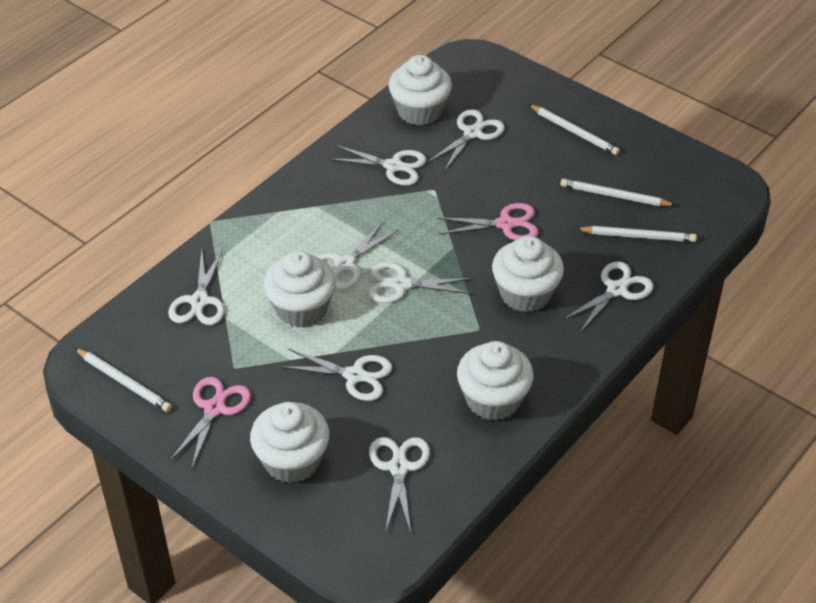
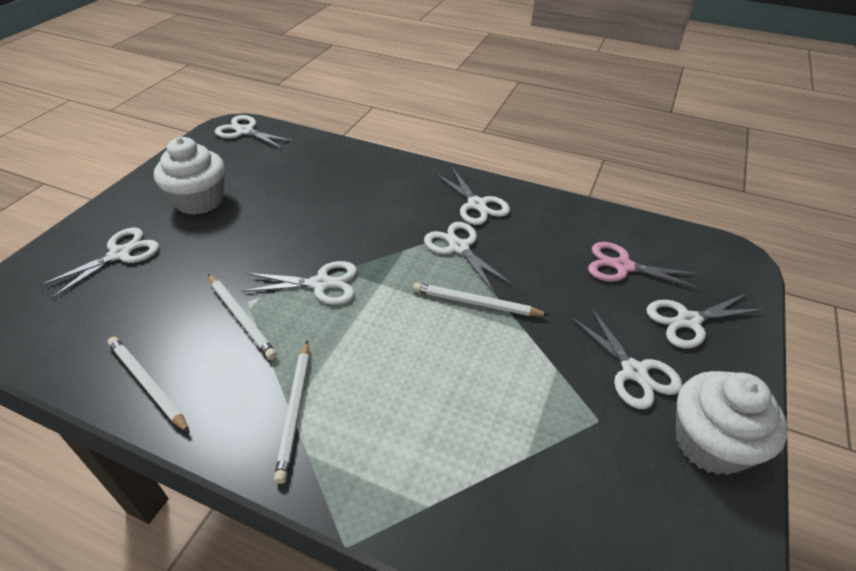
pink scissors: 2 -> 1
white cupcake: 5 -> 2
white scissors: 8 -> 7

